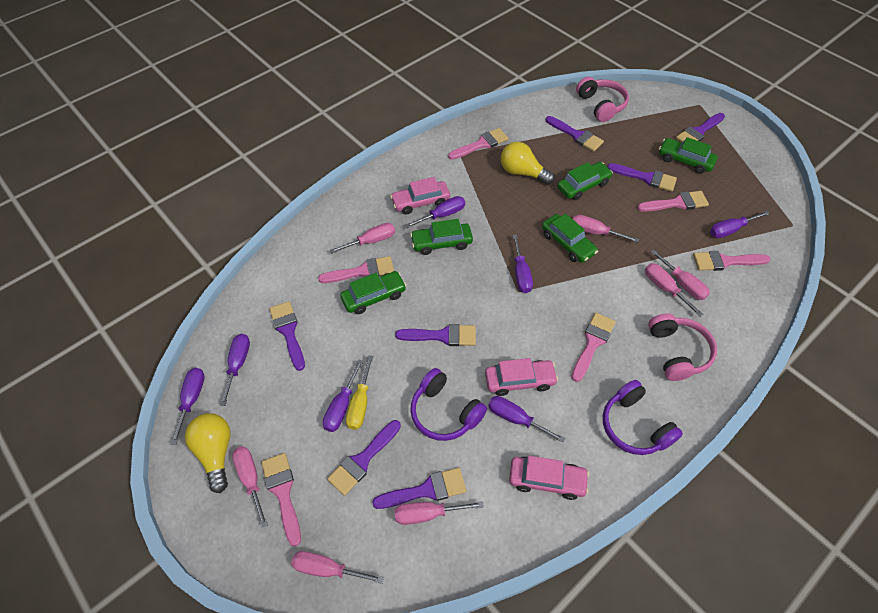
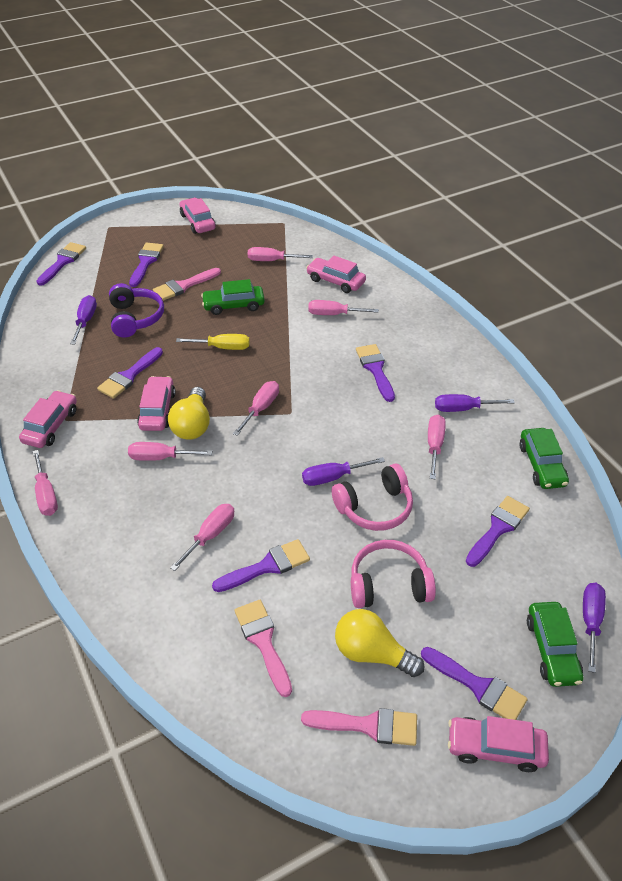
green car: 5 -> 3
pink brush: 6 -> 3
pink car: 3 -> 5
purple headphones: 2 -> 1
purple screwdriver: 7 -> 4

